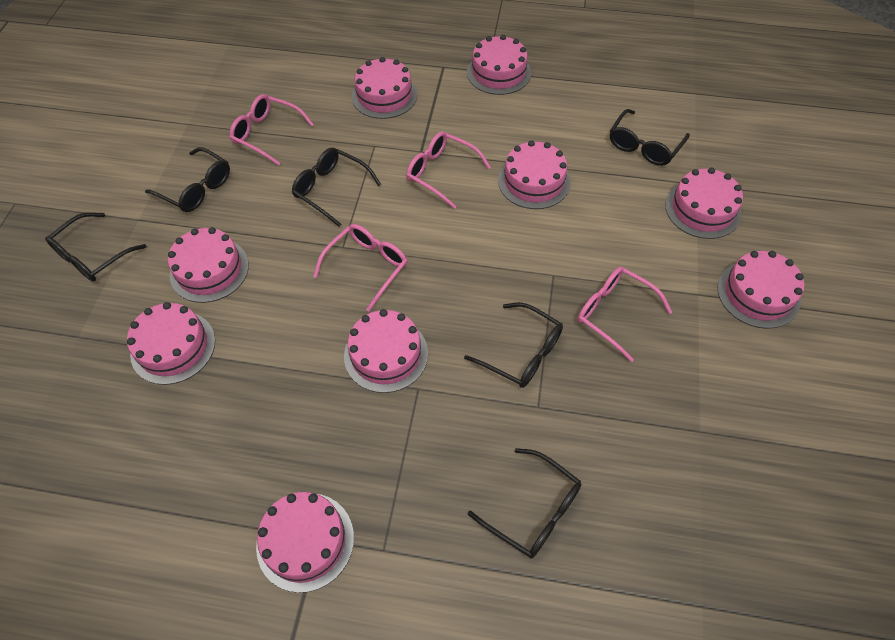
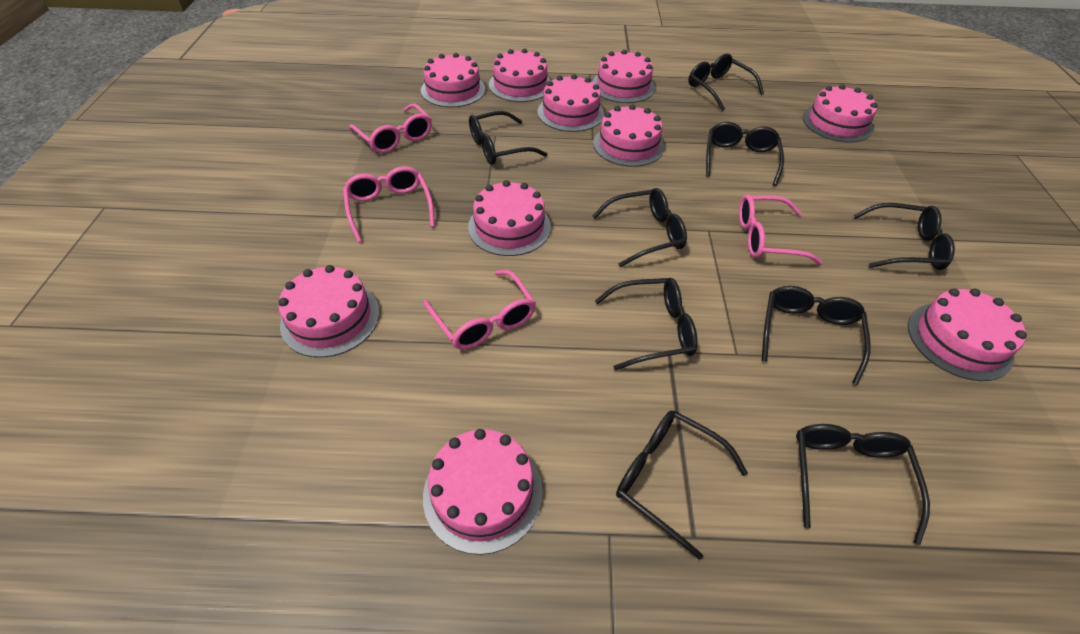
black glasses: 6 -> 9
pink cake: 9 -> 10

